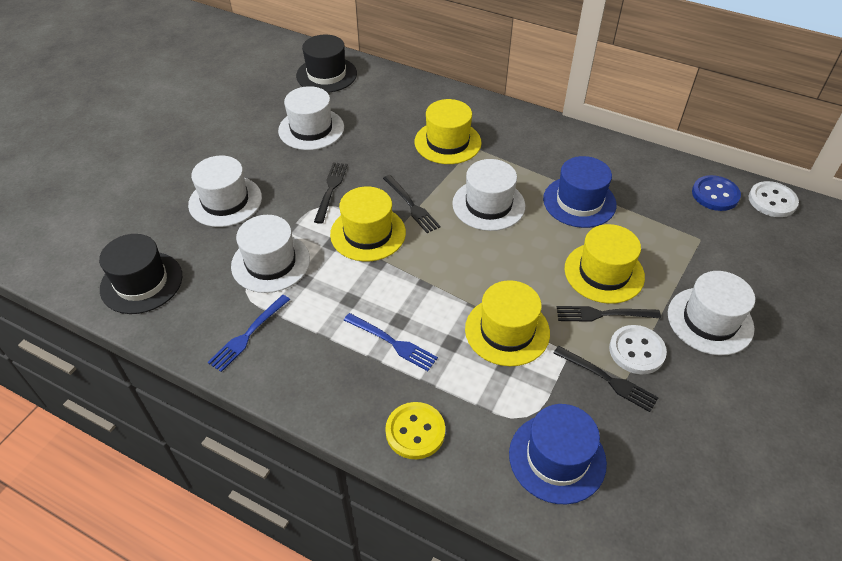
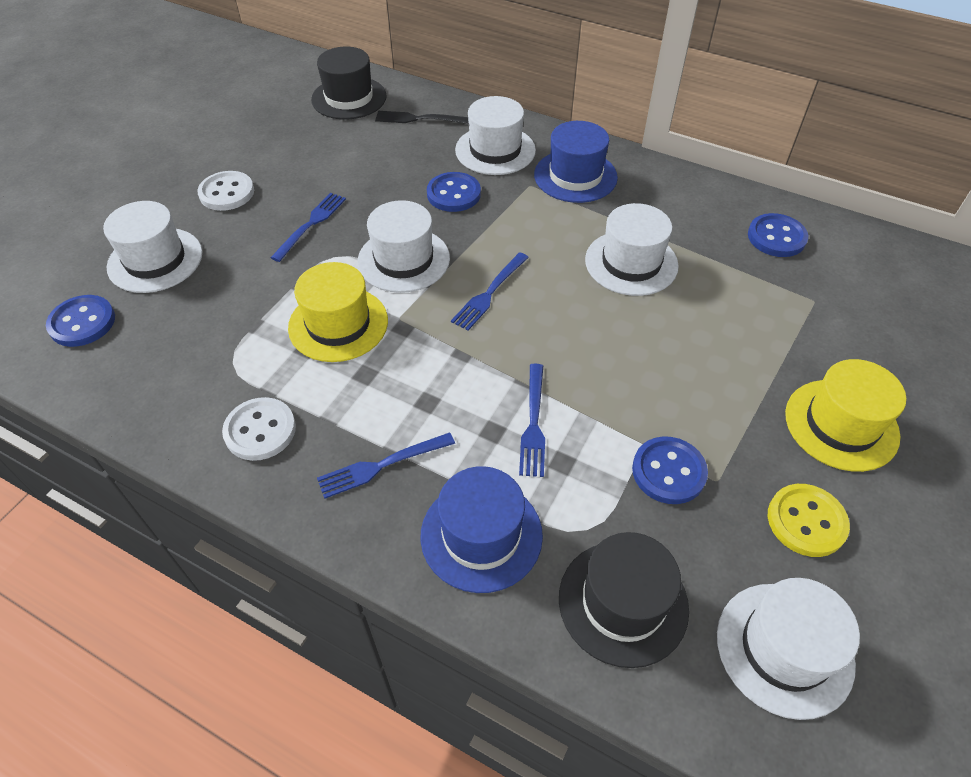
black fork: 4 -> 1
blue button: 1 -> 4
blue fork: 2 -> 4
yellow hat: 4 -> 2

